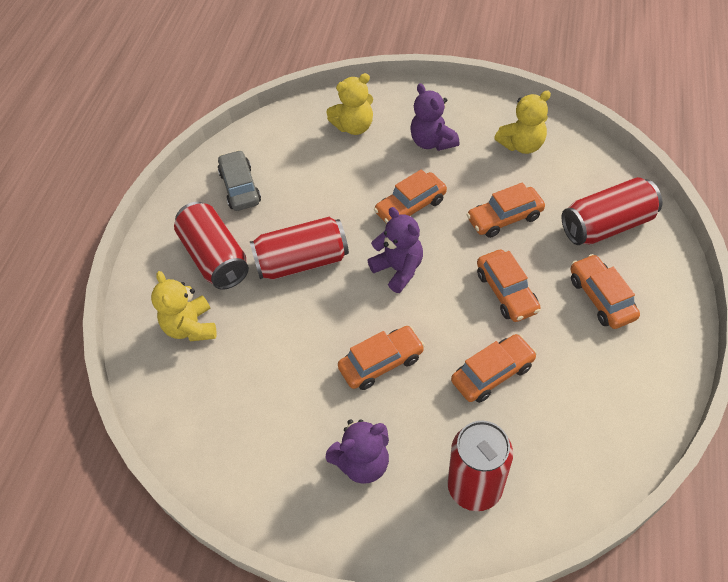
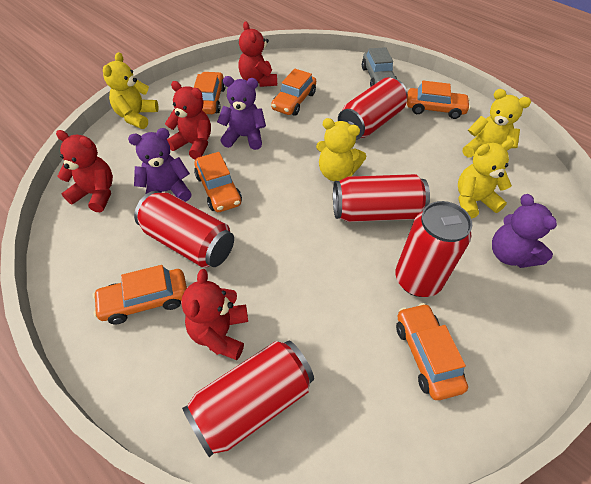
red can: 4 -> 5
red teddy bear: 0 -> 4
yellow teddy bear: 3 -> 4

